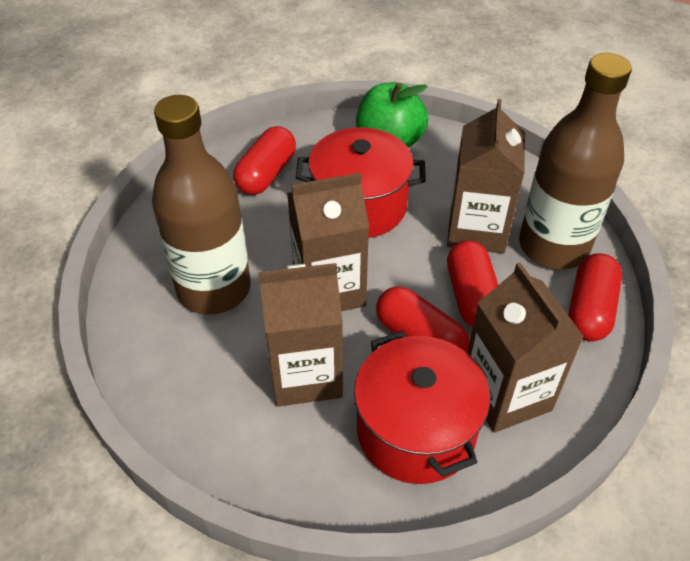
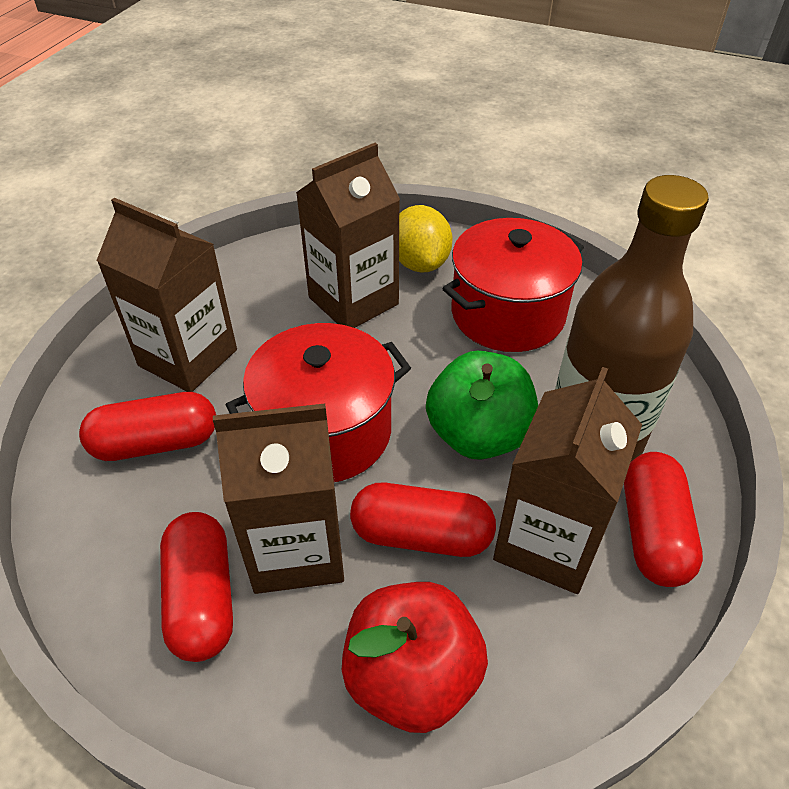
brown bottle: 2 -> 1
red apple: 0 -> 1
yellow lemon: 0 -> 1

